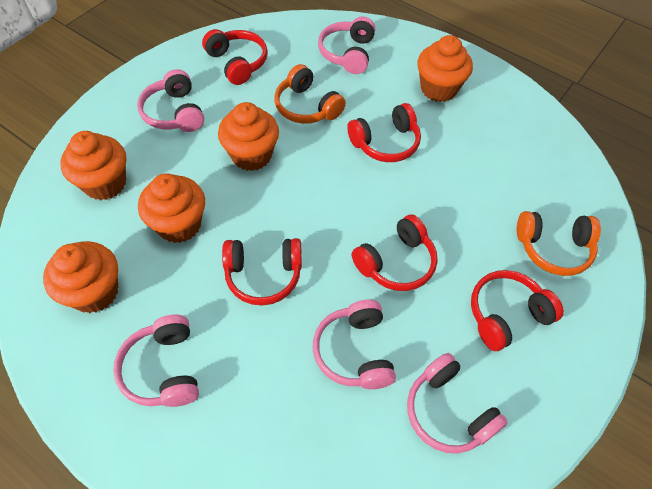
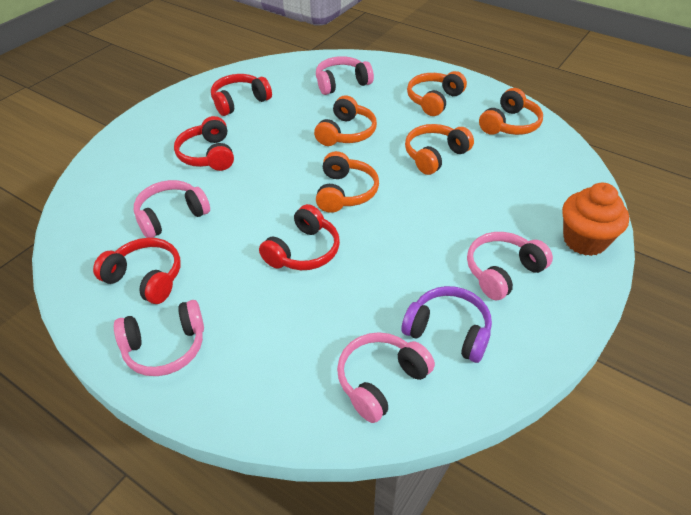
orange cupcake: 5 -> 1
orange headphones: 2 -> 5
purple headphones: 0 -> 1
red headphones: 5 -> 4

